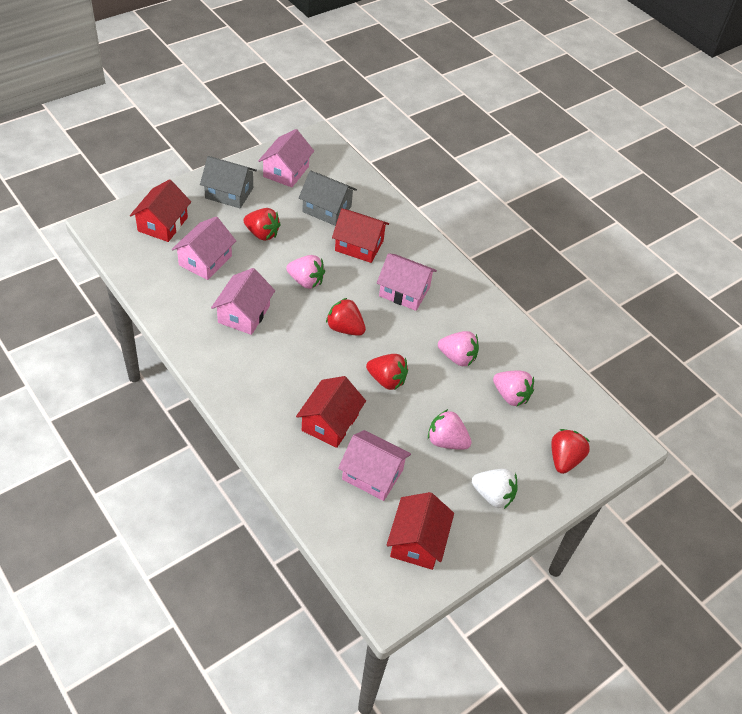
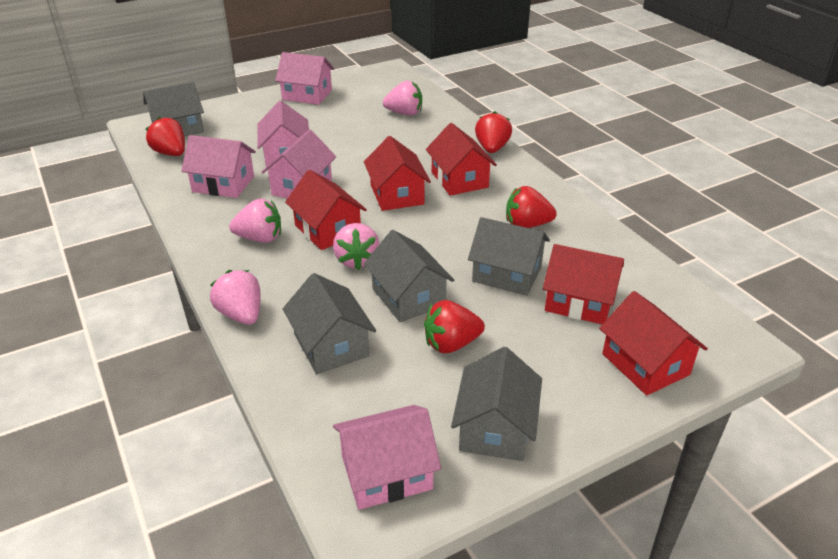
grey house: 2 -> 5
red house: 4 -> 5
white strawberry: 1 -> 0

